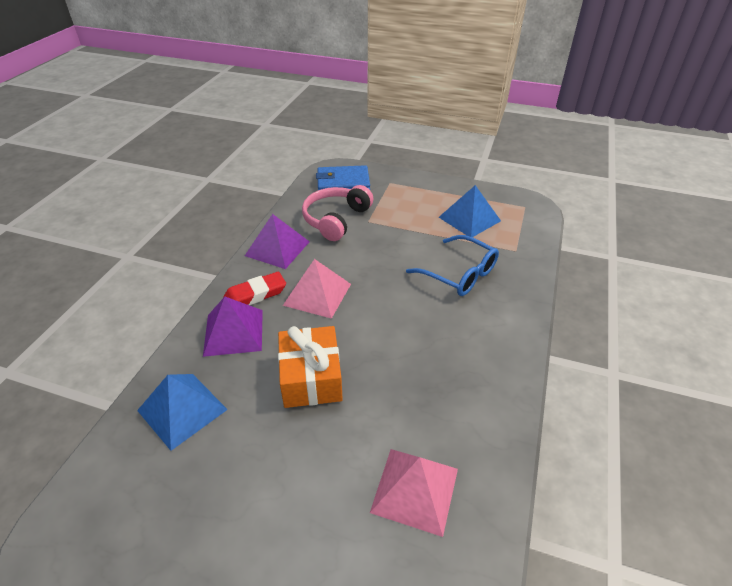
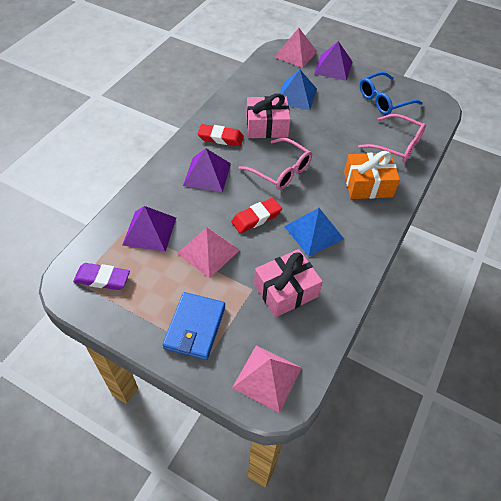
pink gift: 0 -> 2
pink glasses: 0 -> 2
pink headphones: 1 -> 0
pink pyramid: 2 -> 3
purple eraser: 0 -> 1
purple pyramid: 2 -> 3
red eraser: 1 -> 2

